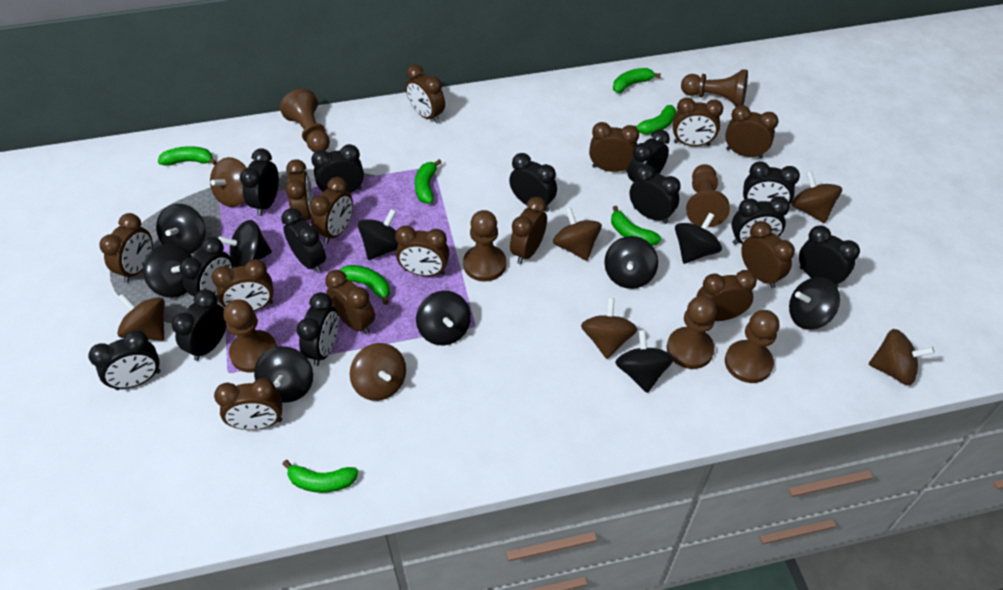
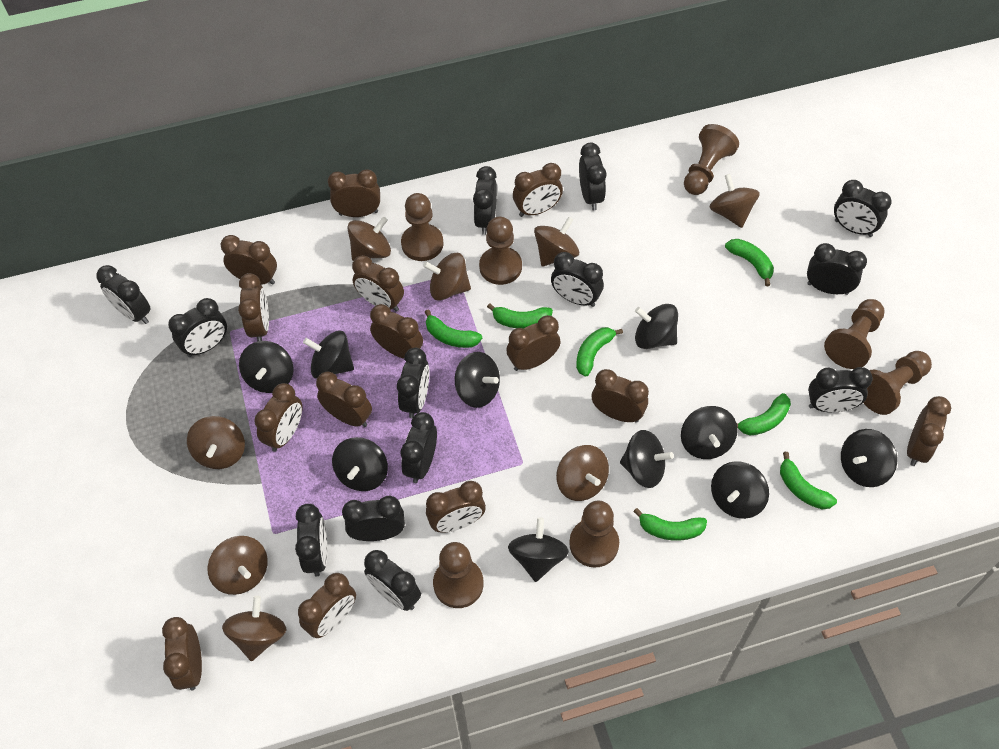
brown spinning top: 7 -> 8

